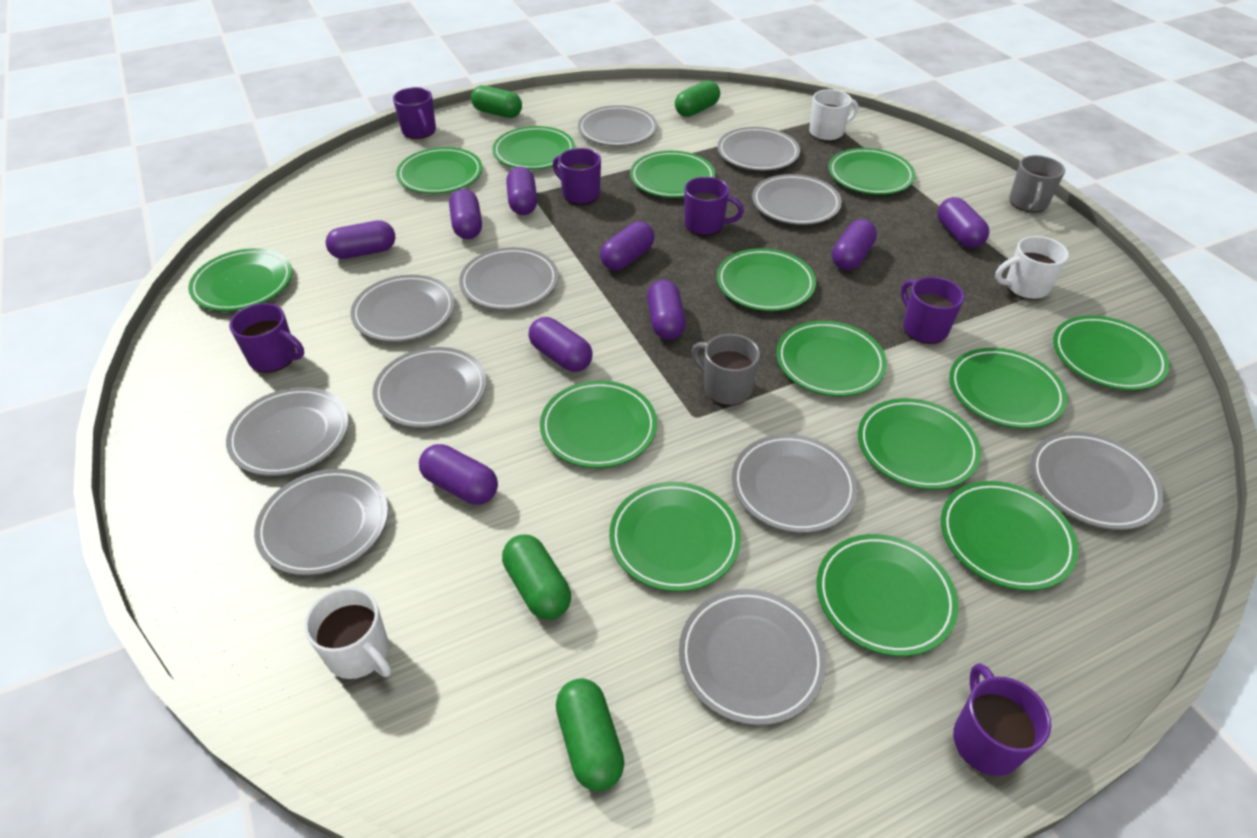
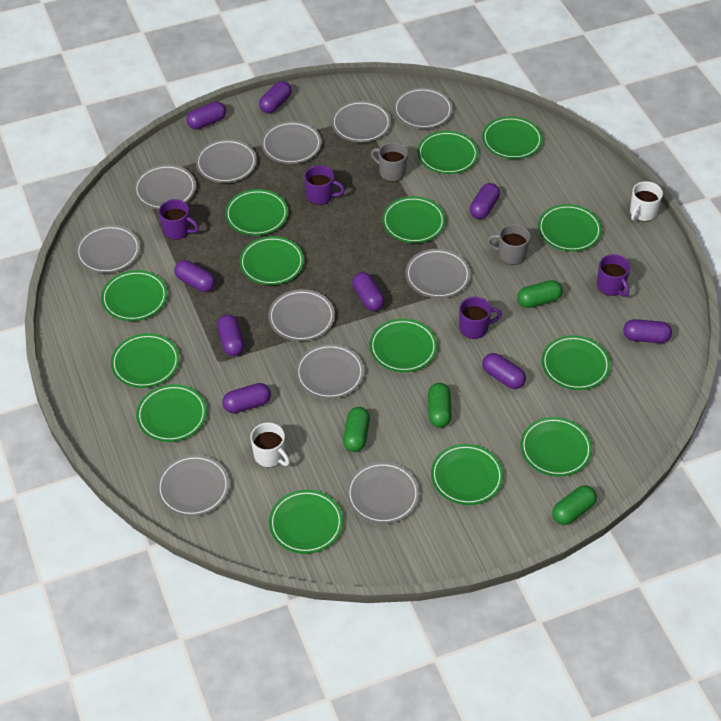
purple mug: 6 -> 4
white mug: 3 -> 2

